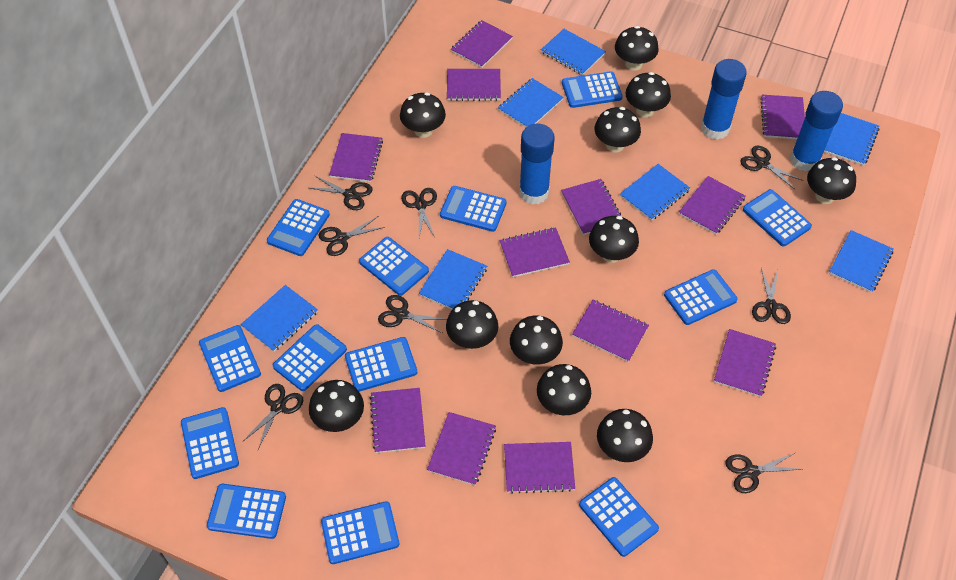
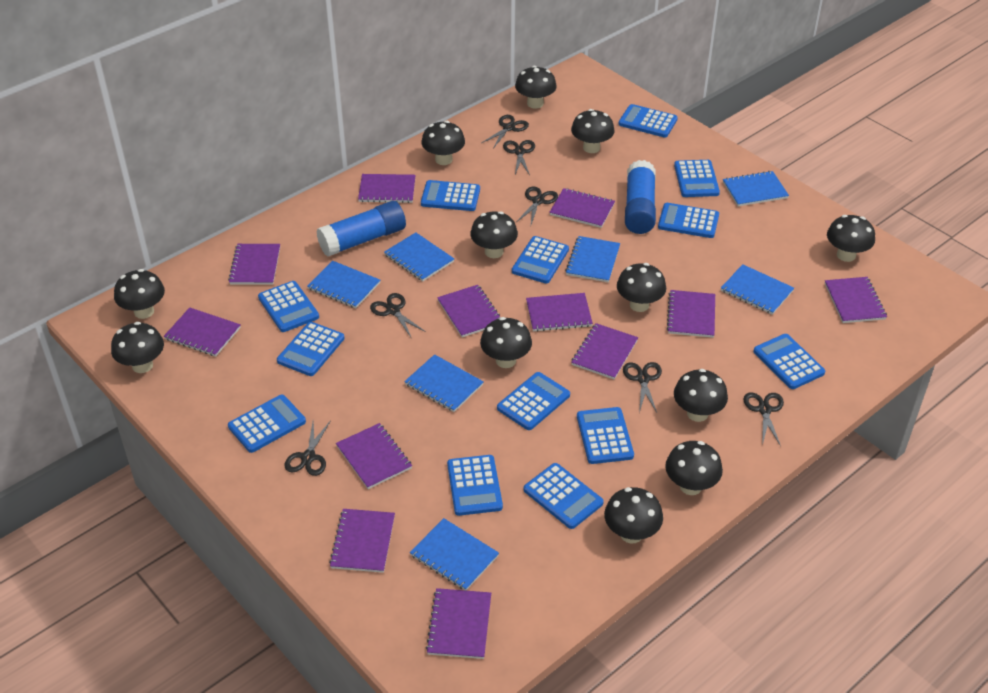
black mushroom: 11 -> 12
black scissors: 8 -> 7
blue glue stick: 3 -> 2

